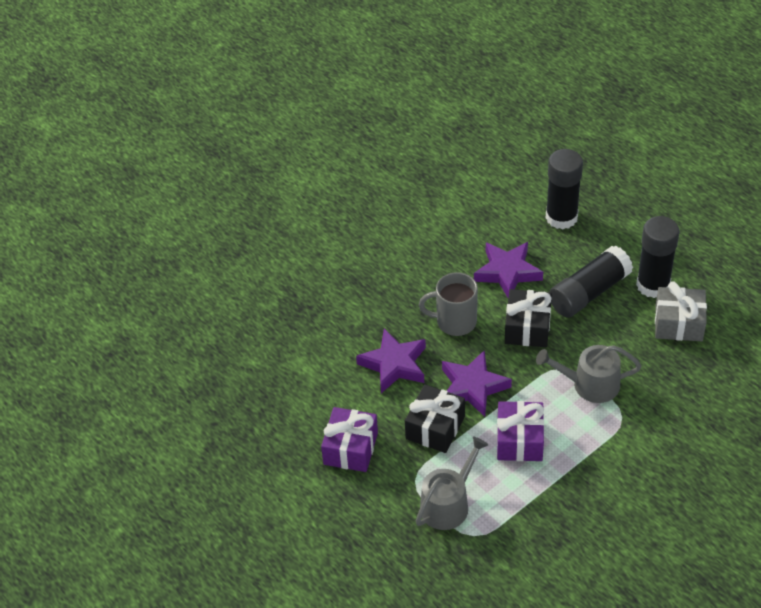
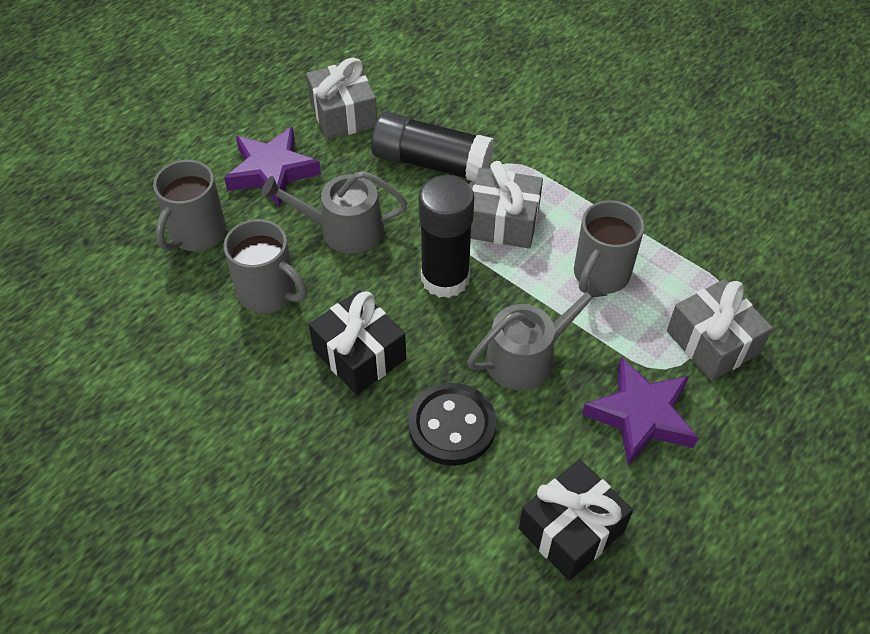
black button: 0 -> 1
black glue stick: 3 -> 2
grey gift: 1 -> 3
grey mug: 1 -> 3
purple gift: 2 -> 0
purple star: 3 -> 2

